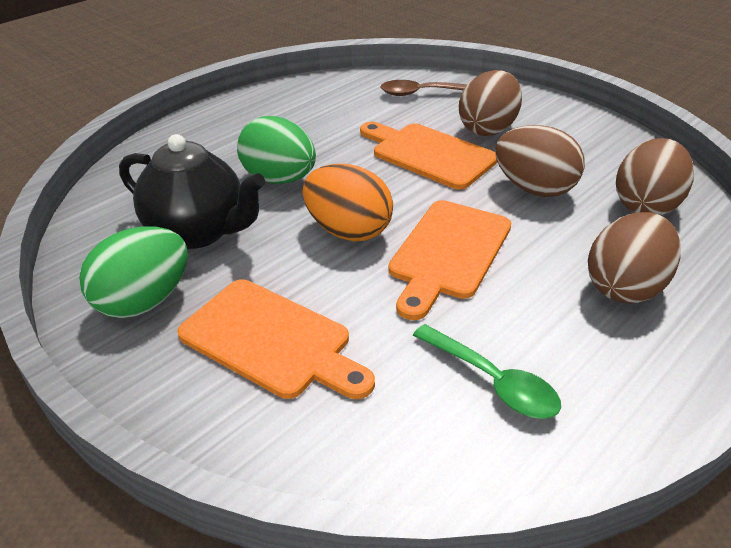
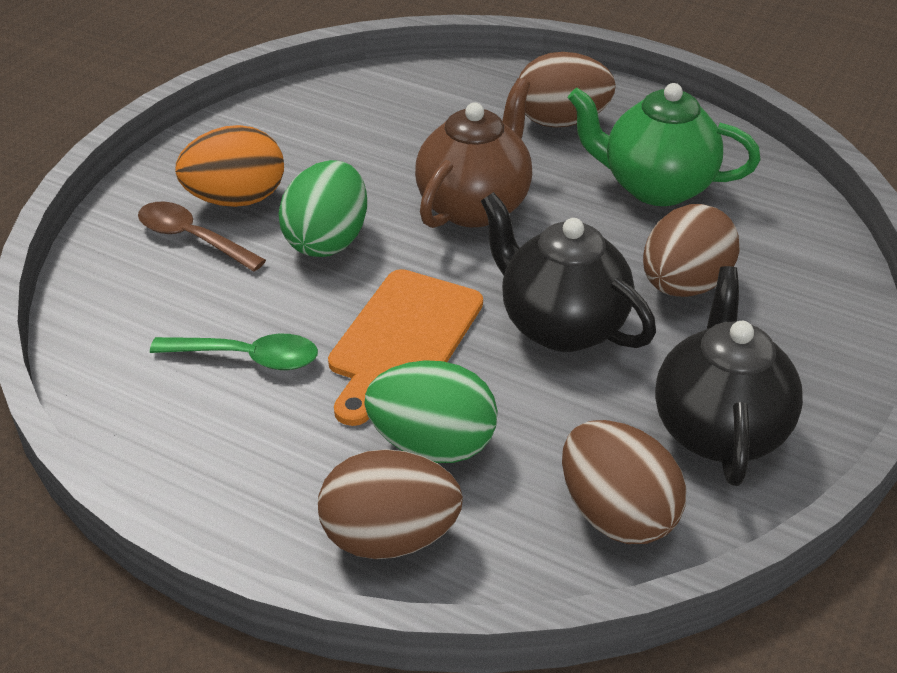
black teapot: 1 -> 2
brown teapot: 0 -> 1
green teapot: 0 -> 1
orange cutting board: 3 -> 1

